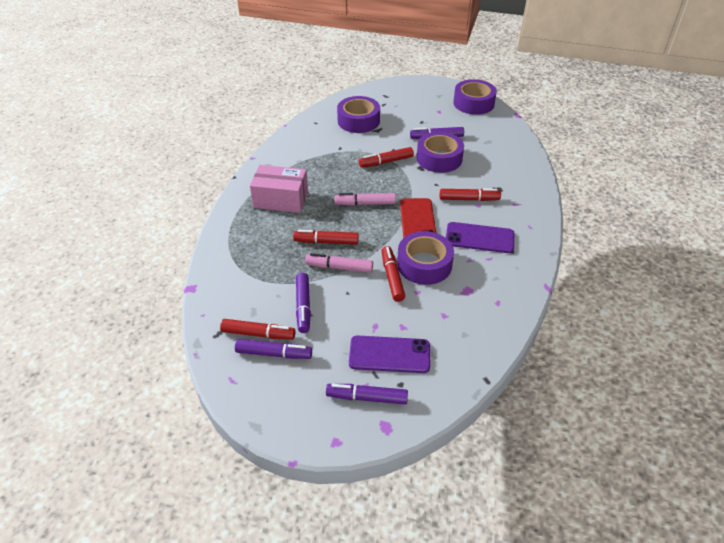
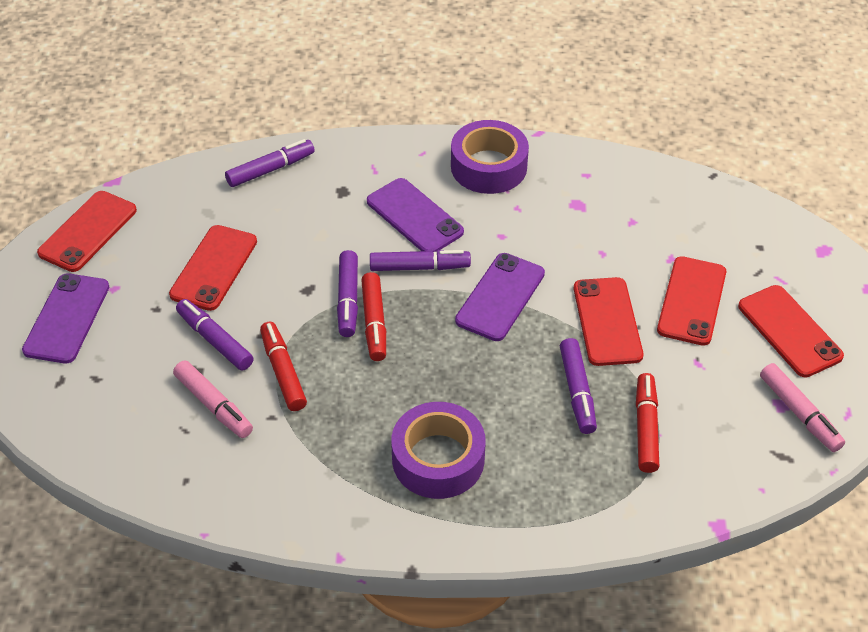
pink box: 1 -> 0
purple marker: 4 -> 5
purple phone: 2 -> 3
purple tape: 4 -> 2
red marker: 5 -> 3
red phone: 1 -> 5

